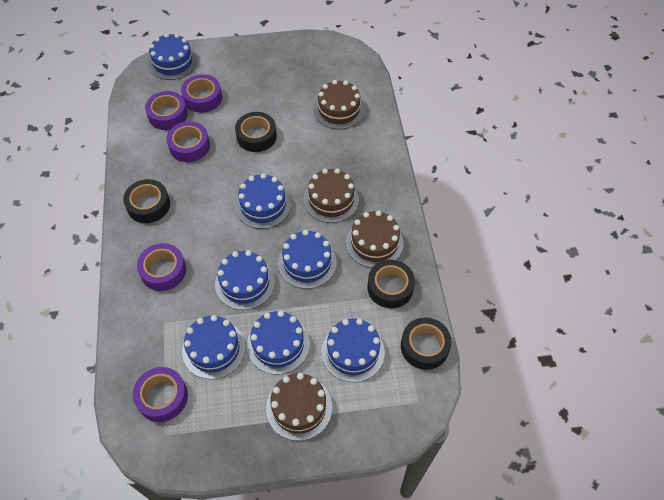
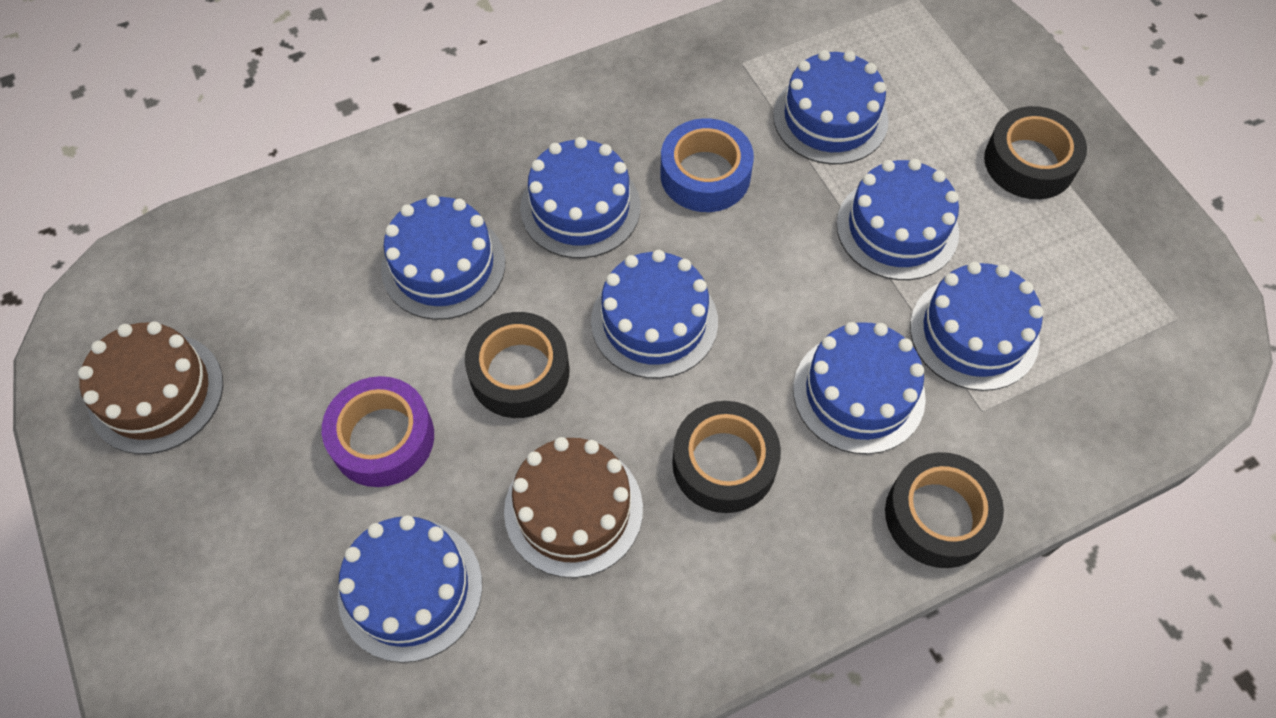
blue cake: 7 -> 8
blue tape: 0 -> 1
brown cake: 4 -> 2
purple tape: 5 -> 1

